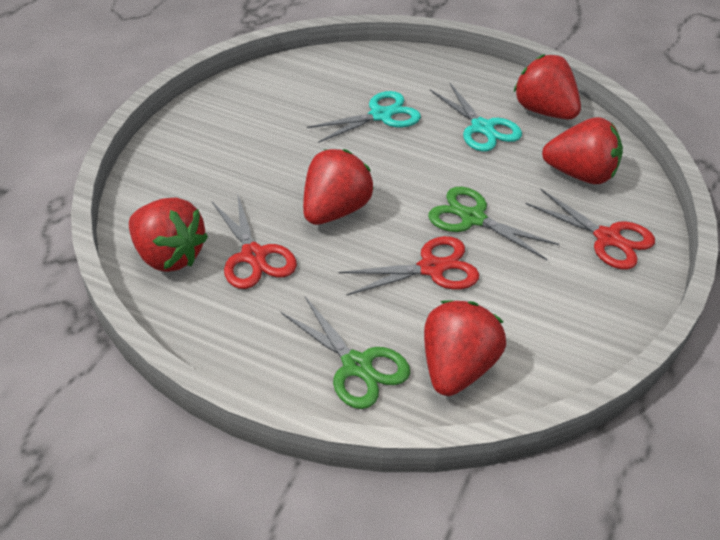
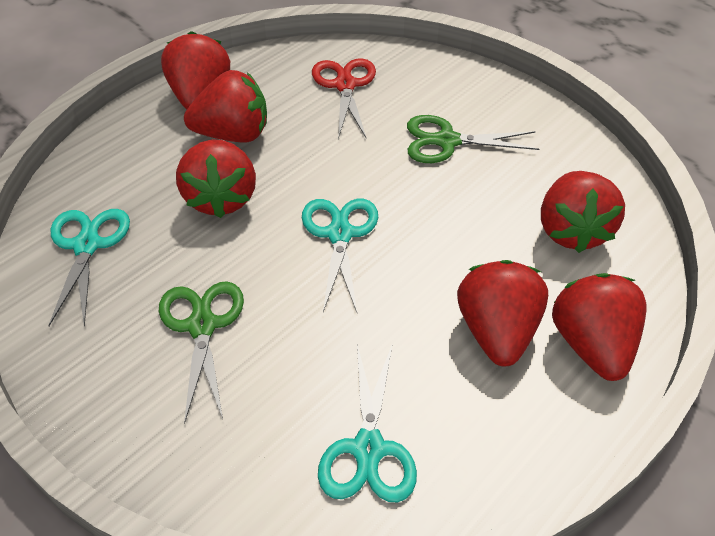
red scissors: 3 -> 1
red strawberry: 5 -> 6
turquoise scissors: 2 -> 3

